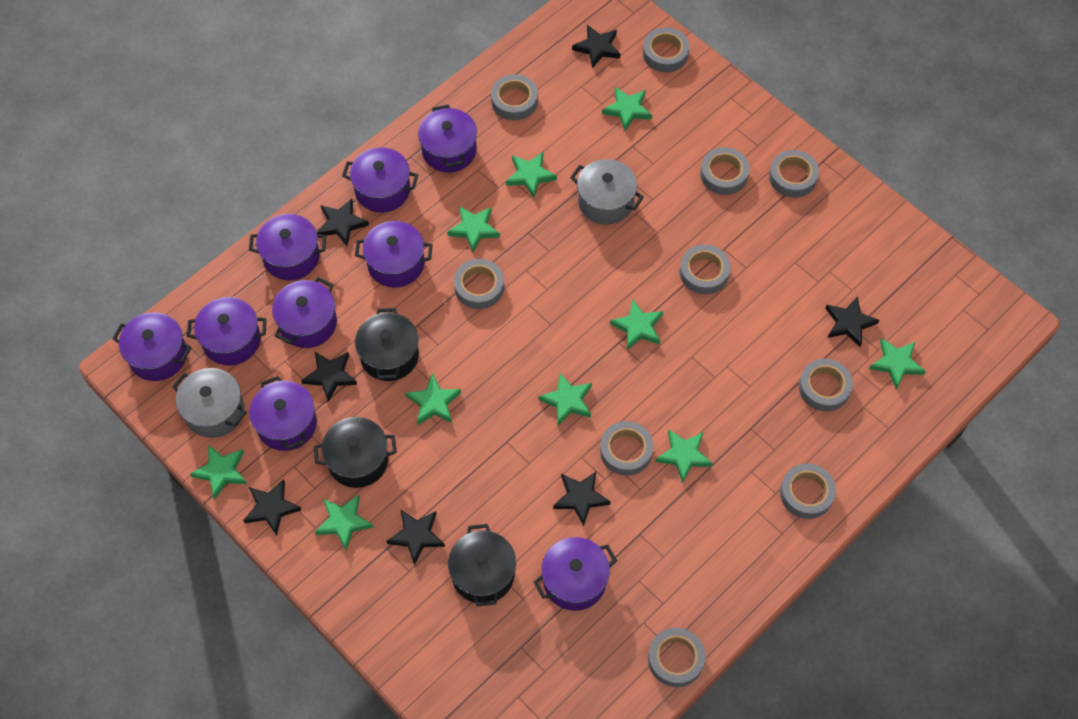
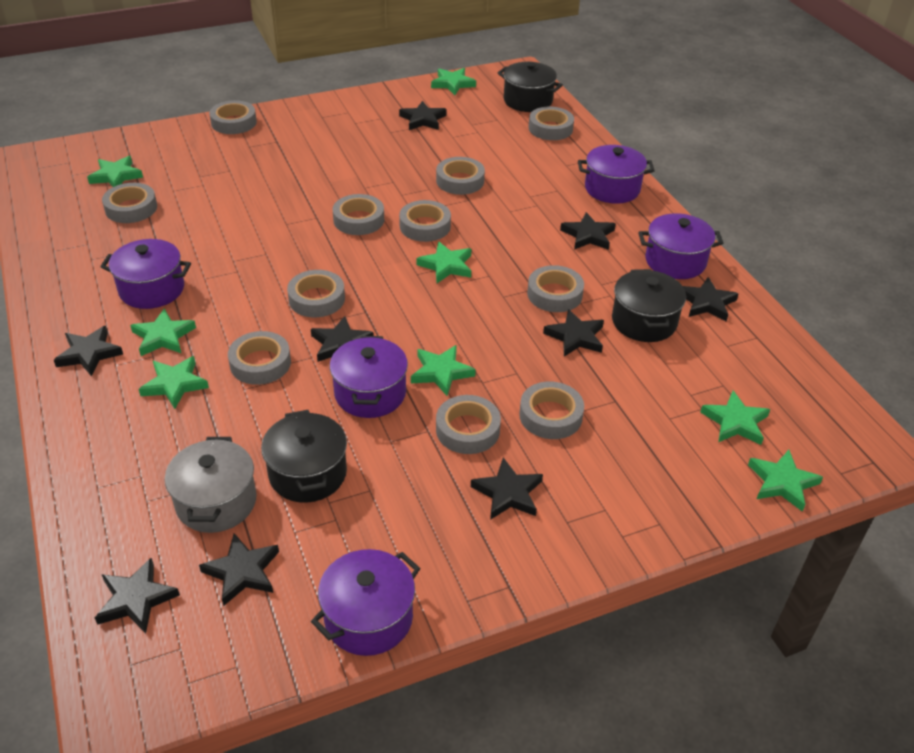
black star: 7 -> 9
green star: 10 -> 8
grey pot: 2 -> 1
grey tape: 10 -> 11
purple pot: 9 -> 5

